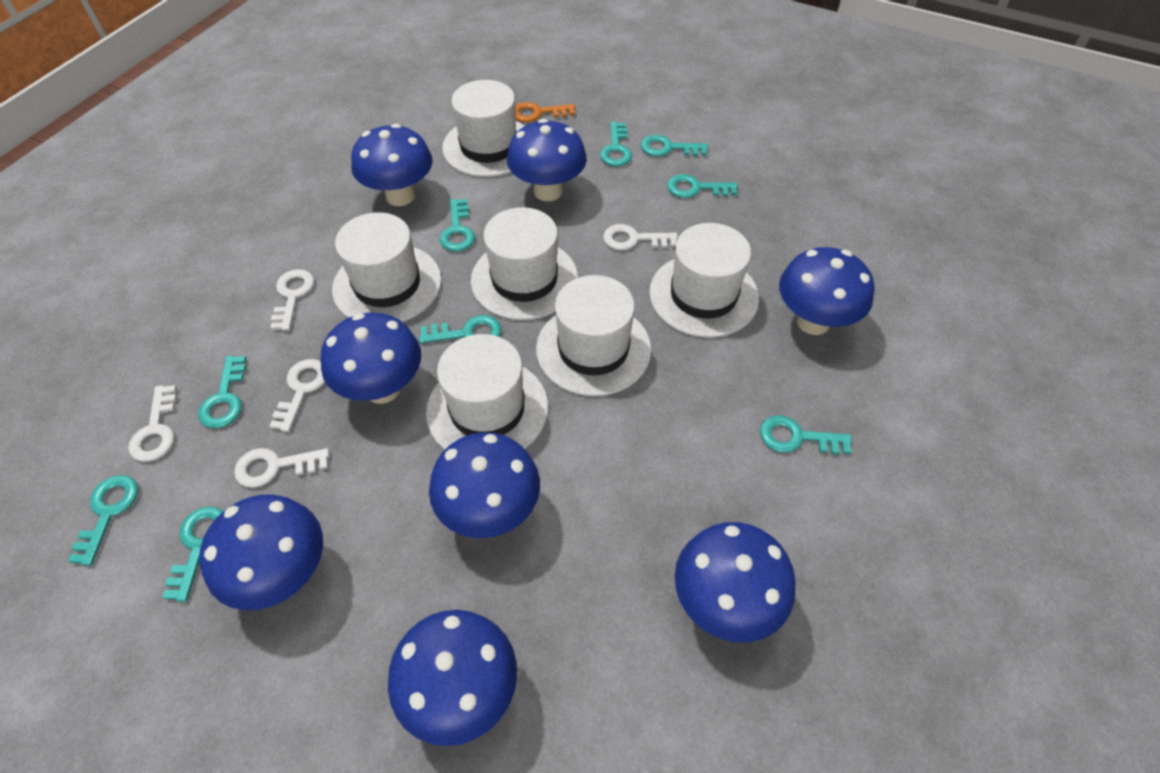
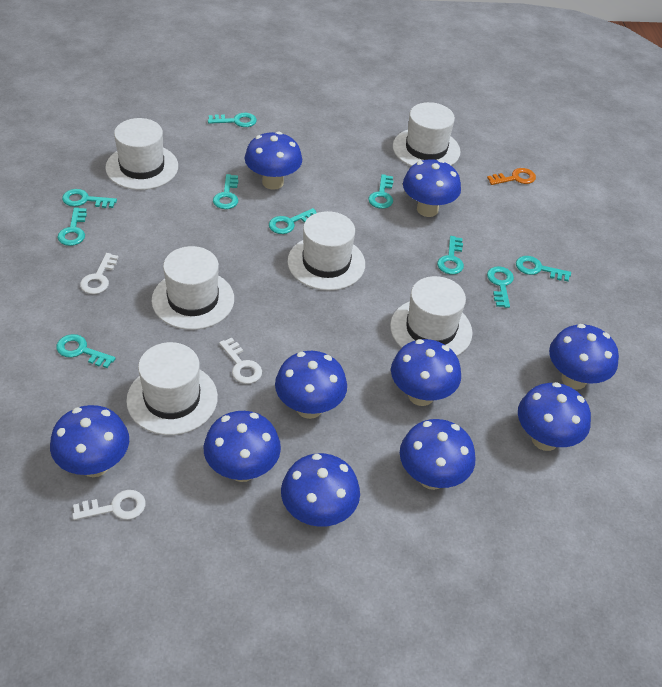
blue mushroom: 8 -> 10
turquoise key: 9 -> 10
white key: 5 -> 3

